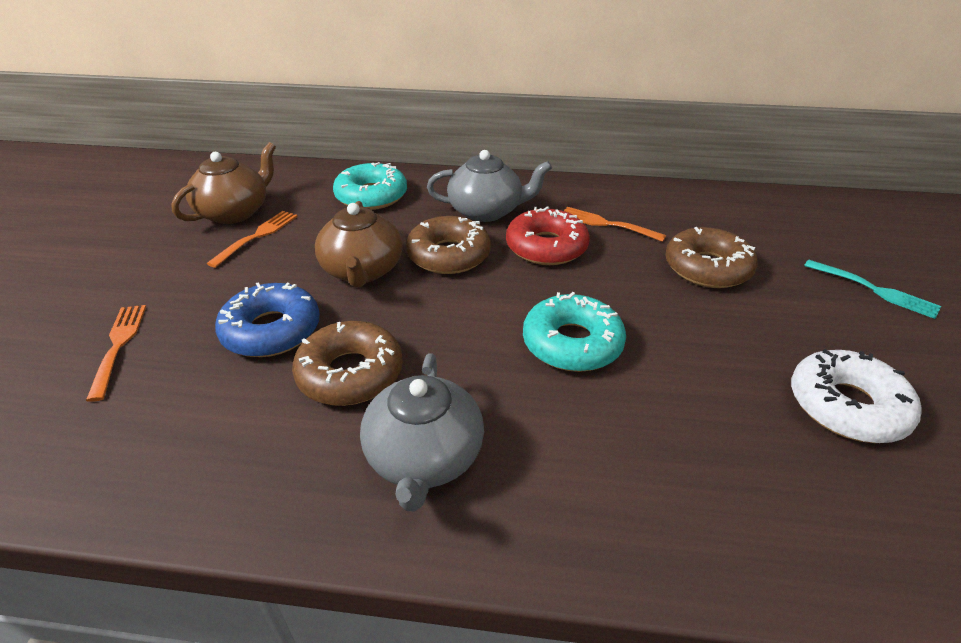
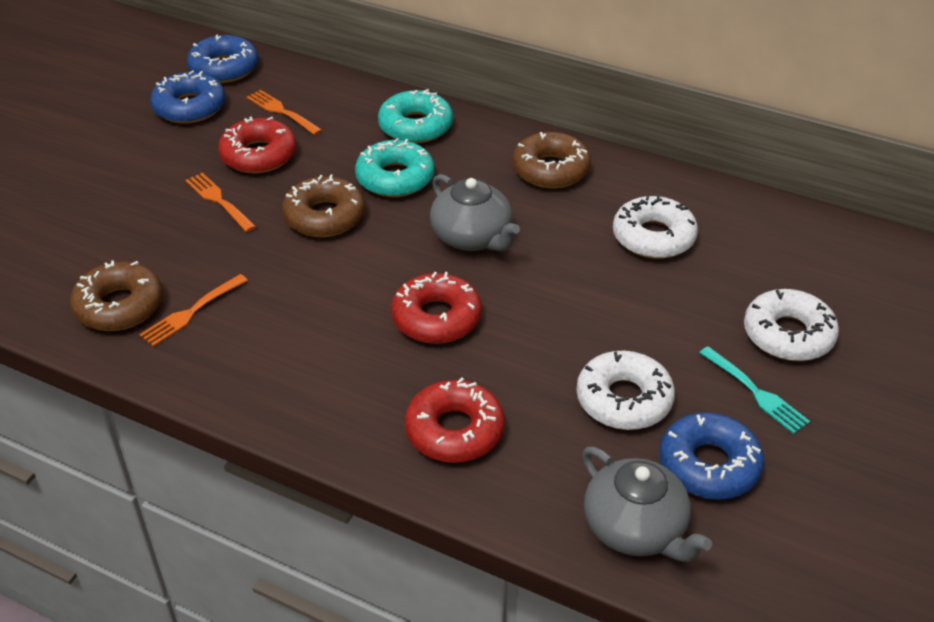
blue donut: 1 -> 3
brown teapot: 2 -> 0
red donut: 1 -> 3
white donut: 1 -> 3

